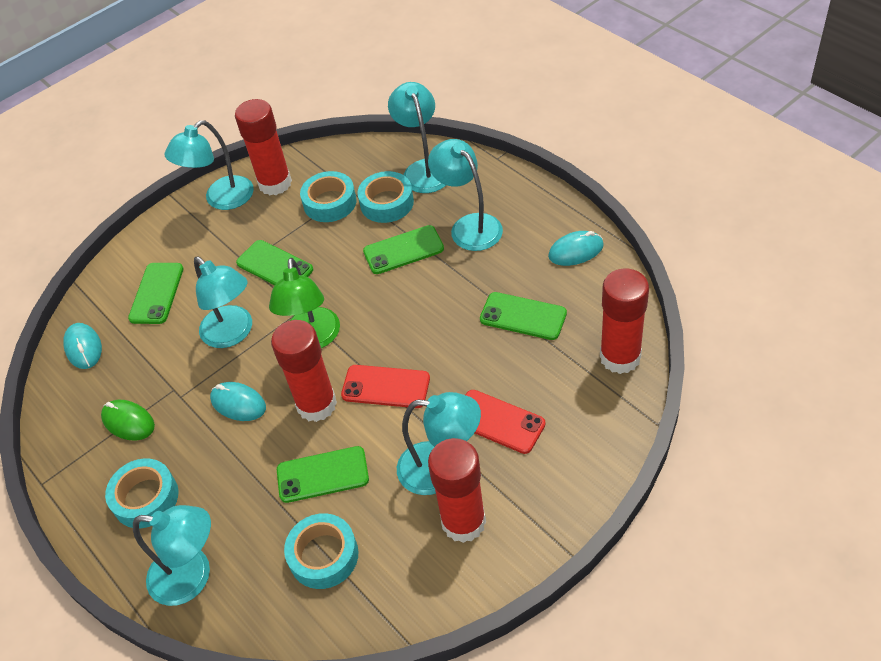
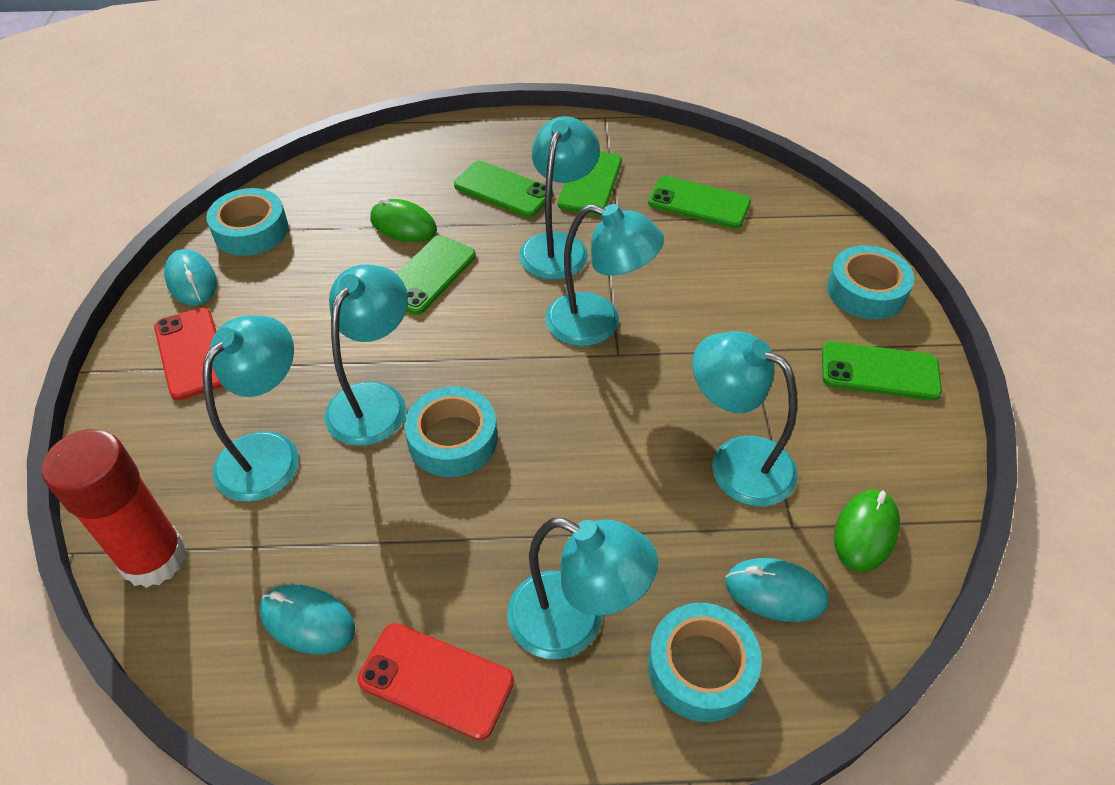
green lamp: 1 -> 0
green mouse: 1 -> 2
red glue stick: 4 -> 1

